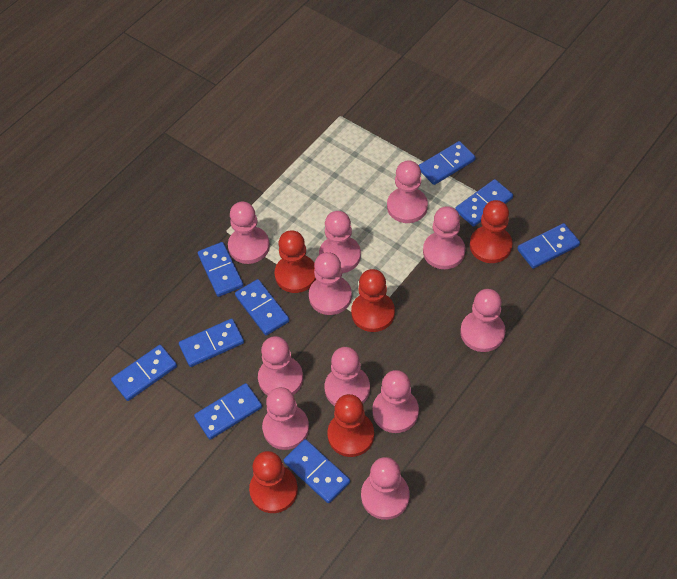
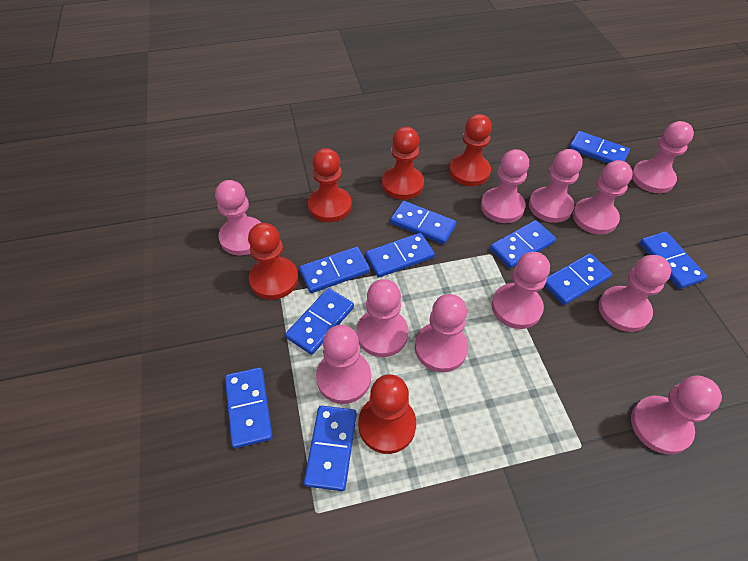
blue domino: 9 -> 10

